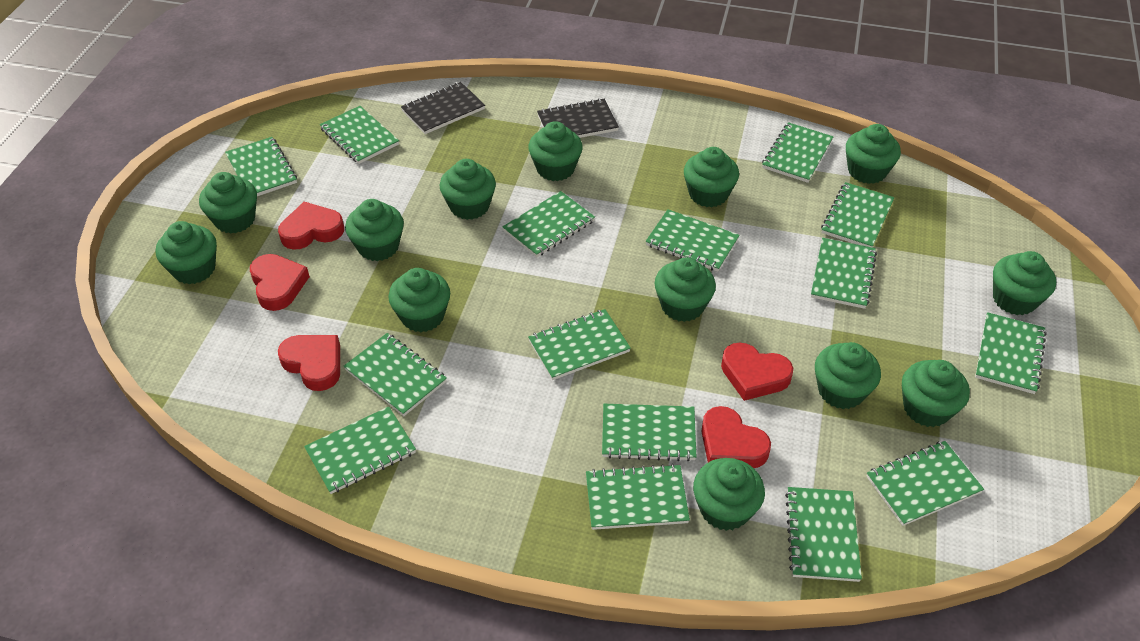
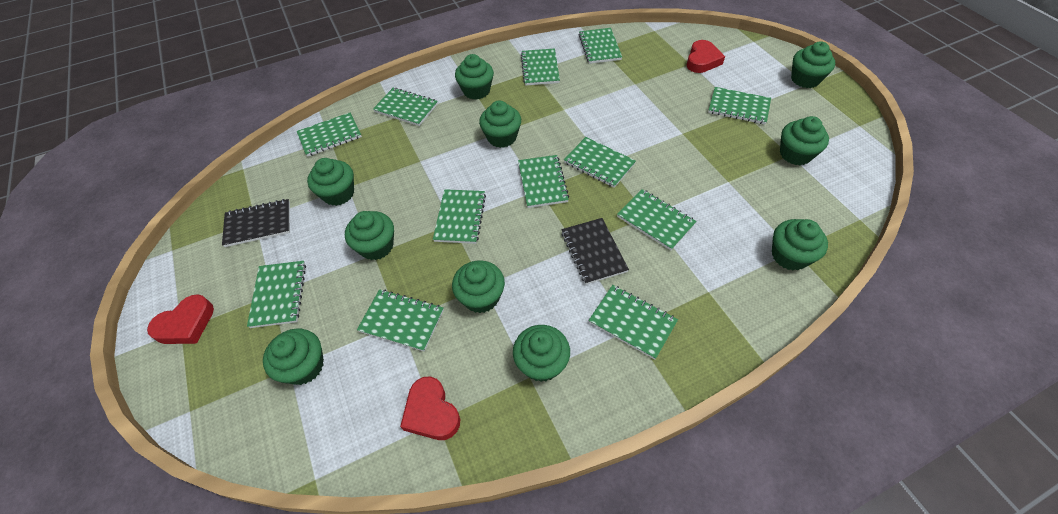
green cupcake: 13 -> 10
green notebook: 15 -> 12
red heart: 5 -> 3

